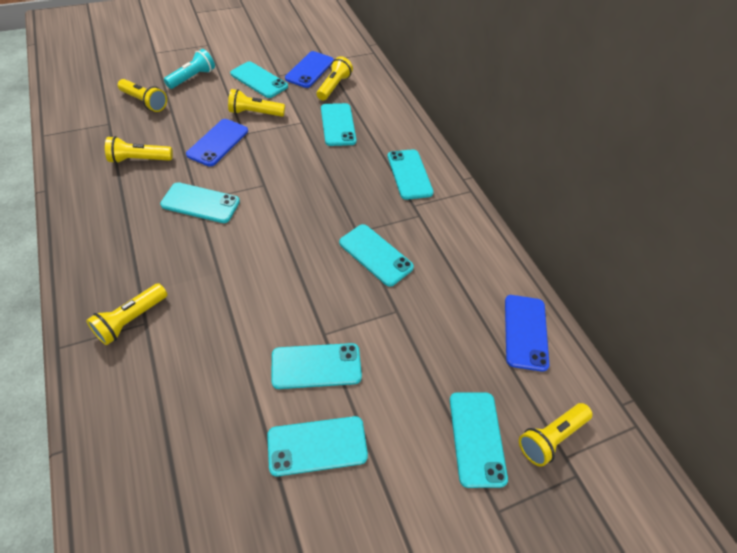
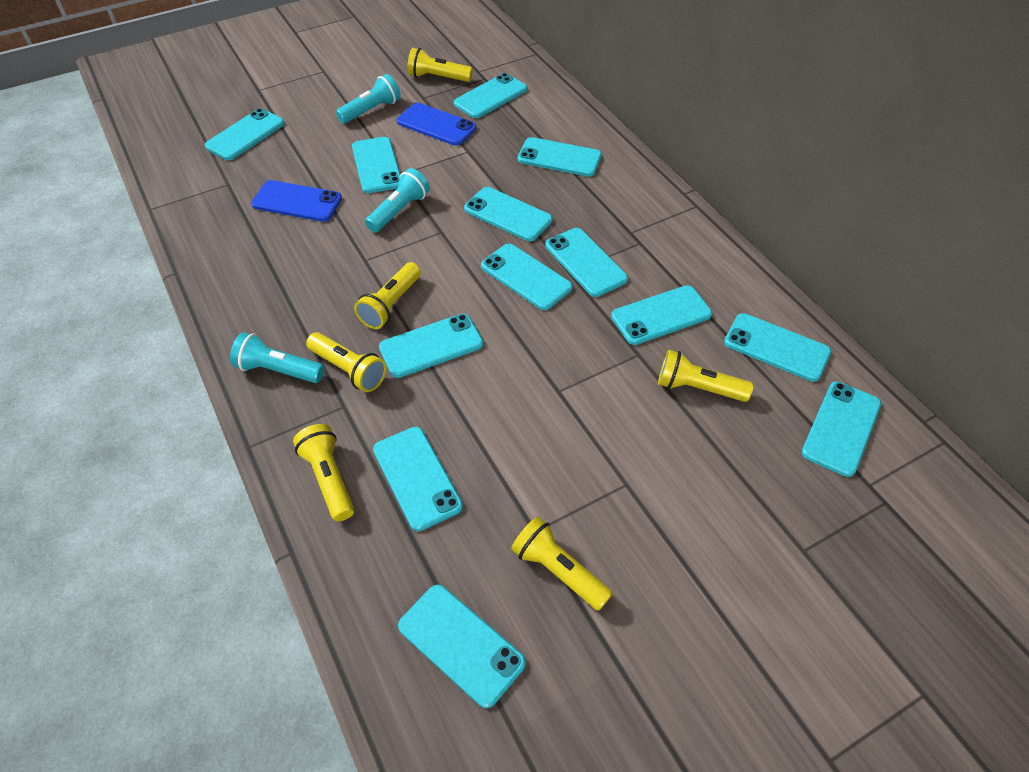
blue phone: 3 -> 2
turquoise flashlight: 1 -> 3
turquoise phone: 8 -> 13

